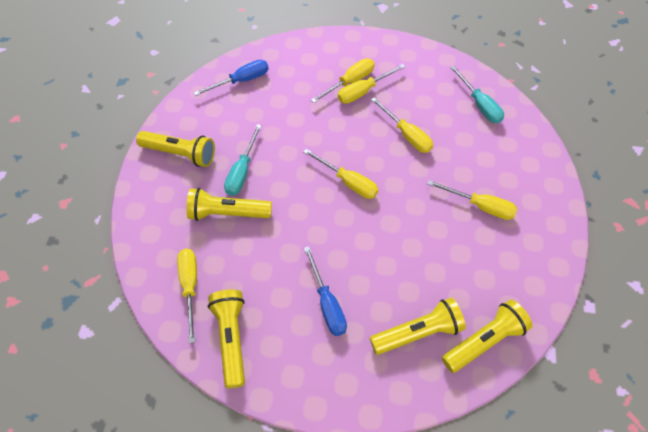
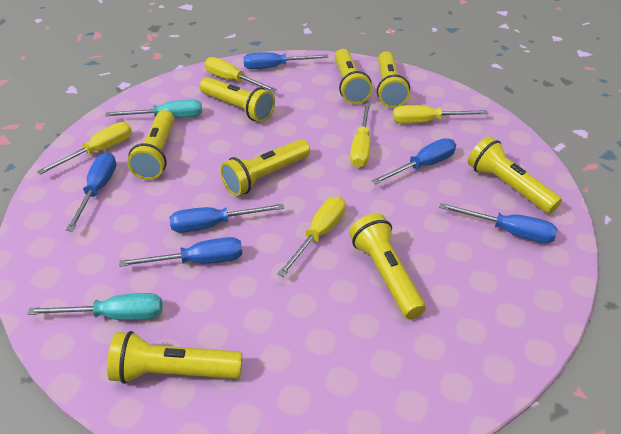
blue screwdriver: 2 -> 6
yellow flashlight: 5 -> 8
yellow screwdriver: 6 -> 5

